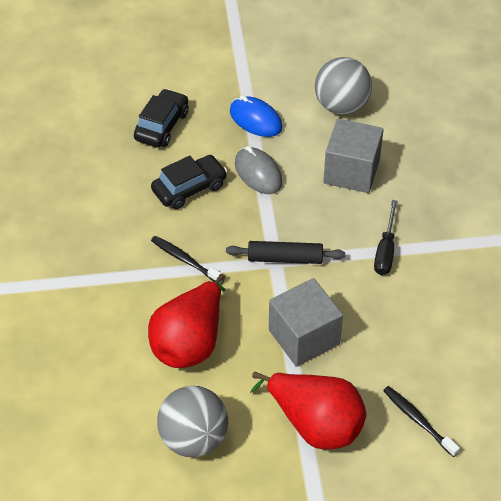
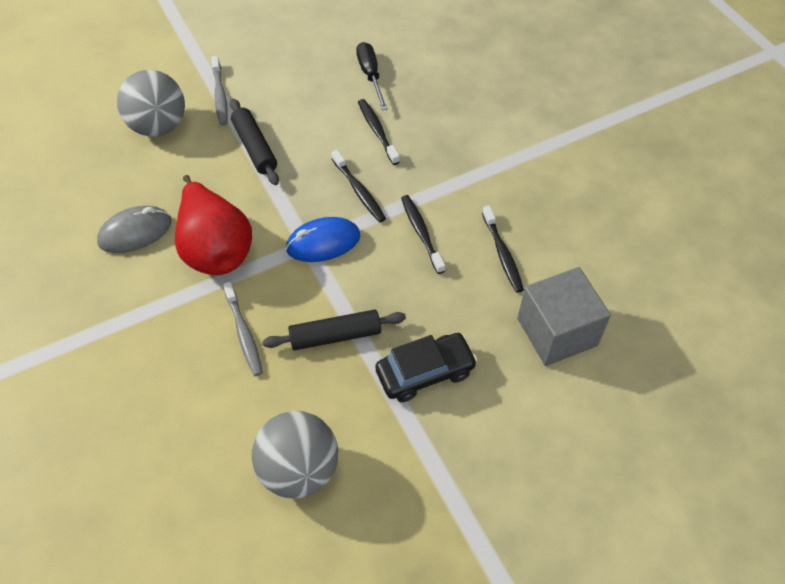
black car: 2 -> 1
black rolling pin: 1 -> 2
black toothbrush: 2 -> 4
grey cube: 2 -> 1
grey toothbrush: 0 -> 2
red pear: 2 -> 1

